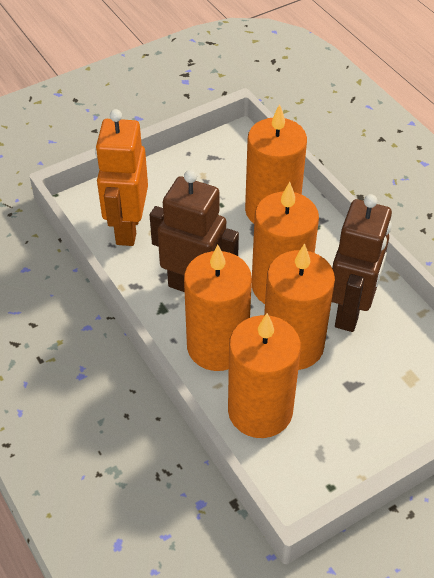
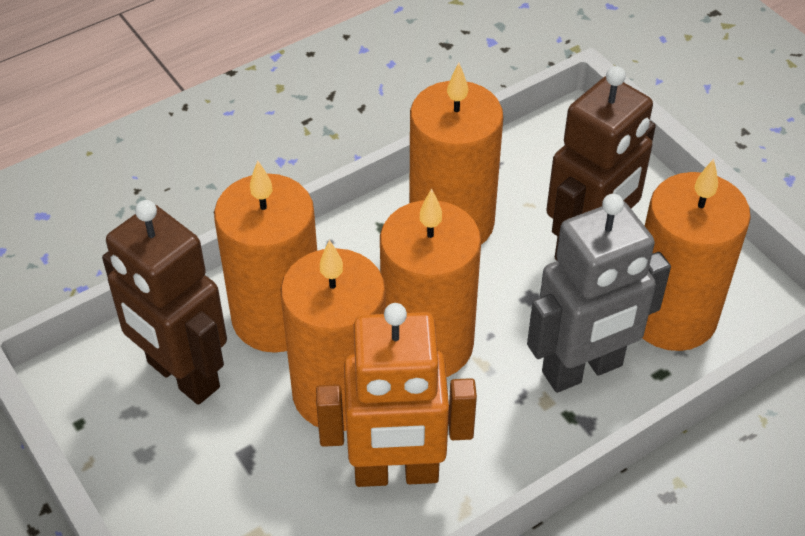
grey robot: 0 -> 1

